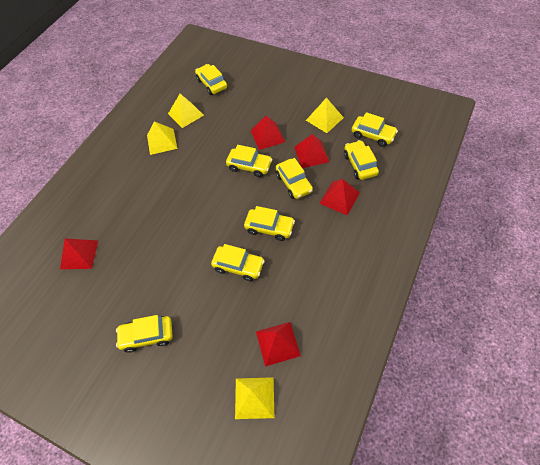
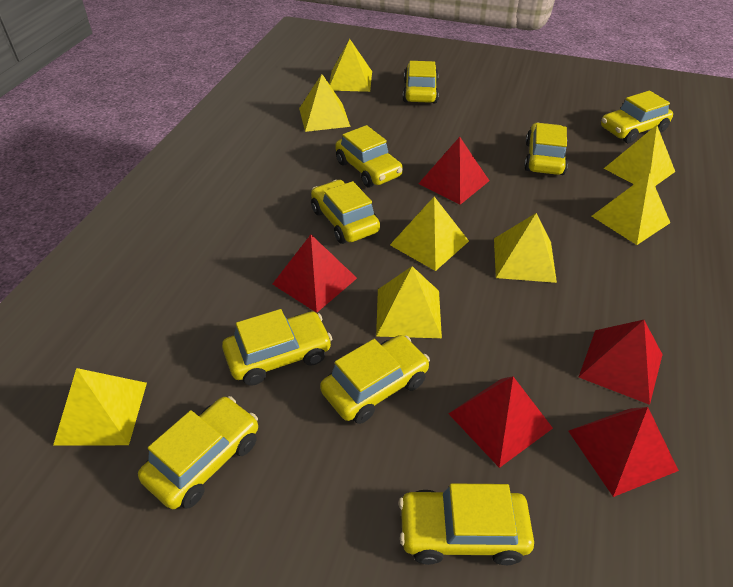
yellow car: 8 -> 9
yellow pyramid: 4 -> 8

